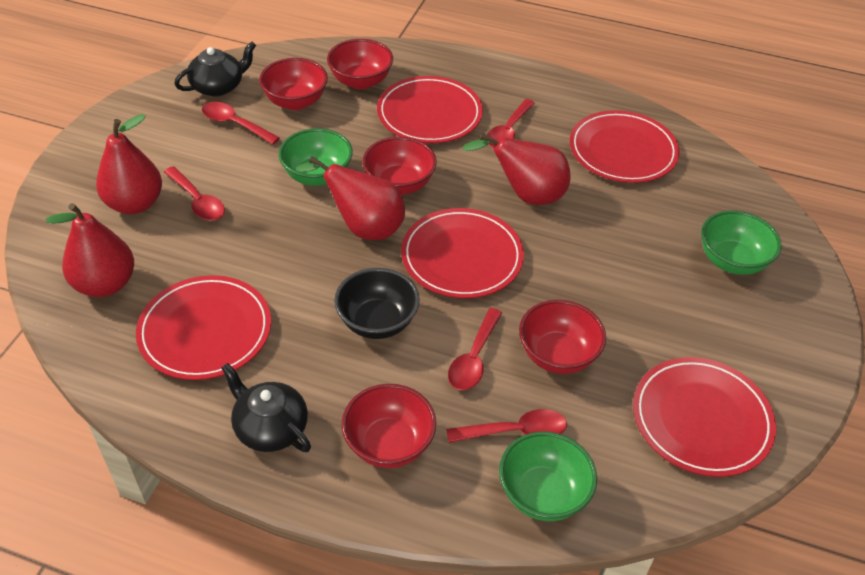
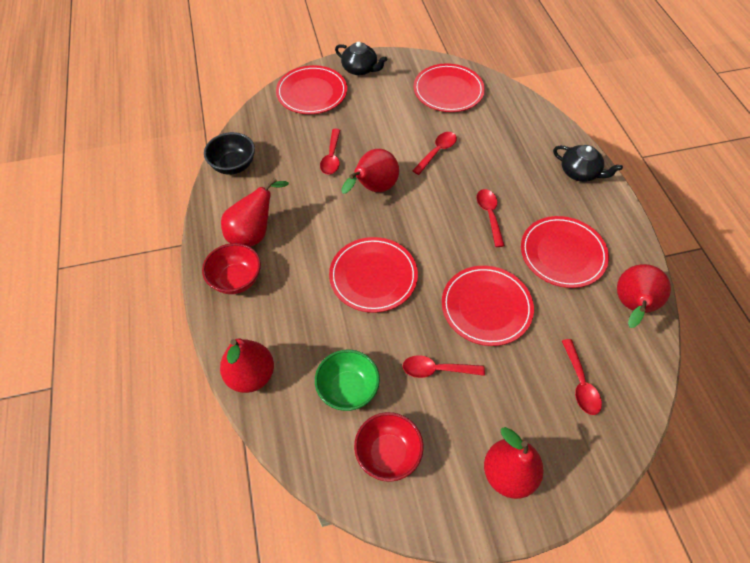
green bowl: 3 -> 1
red bowl: 5 -> 2
red pear: 4 -> 5

